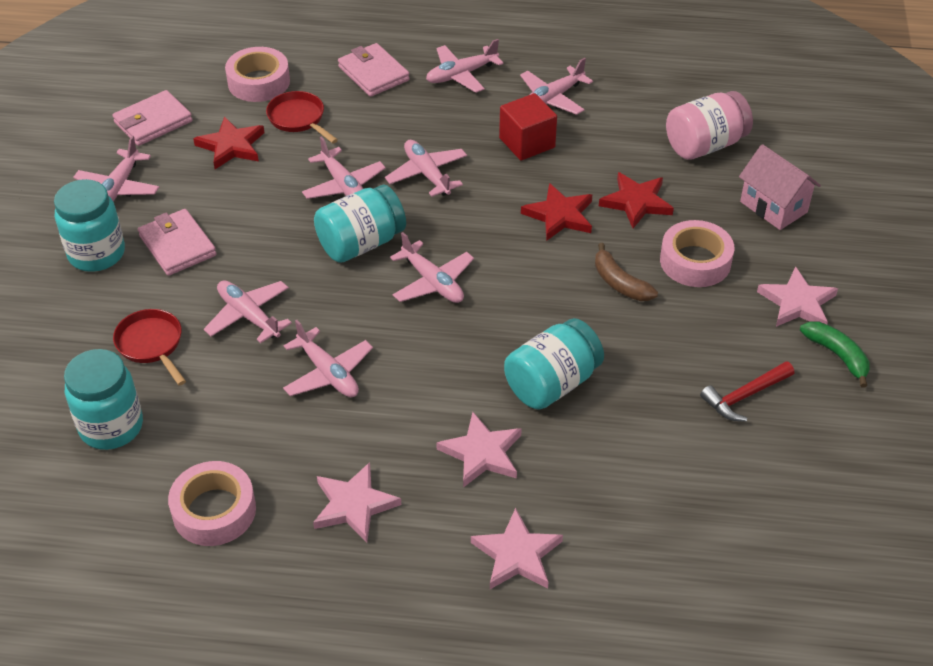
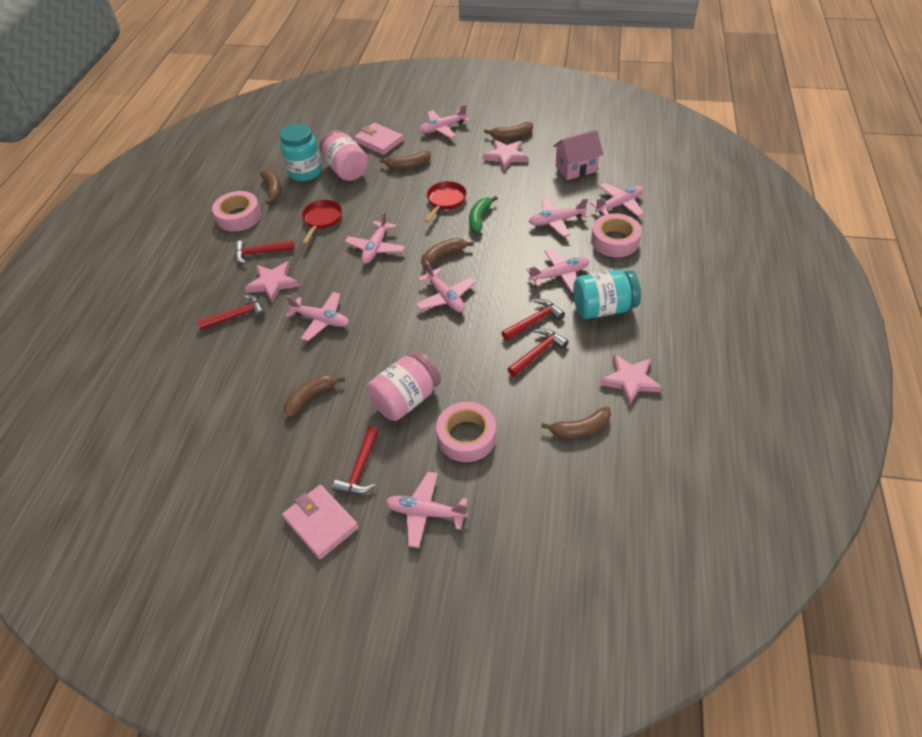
brown banana: 1 -> 6
pink jar: 1 -> 2
pink star: 4 -> 3
pink wallet: 3 -> 2
red cube: 1 -> 0
red hammer: 1 -> 5
red star: 3 -> 0
turquoise jar: 4 -> 2

